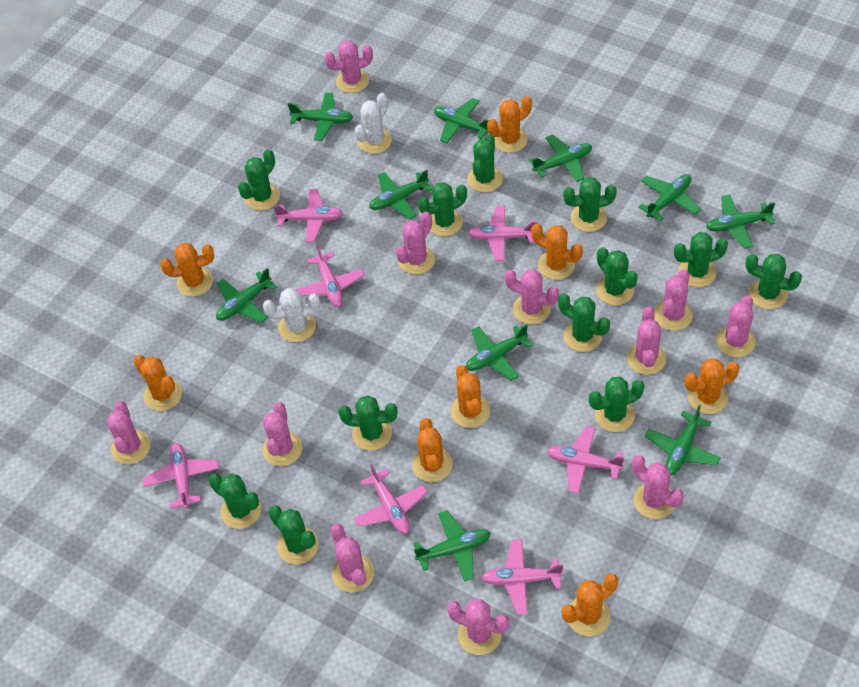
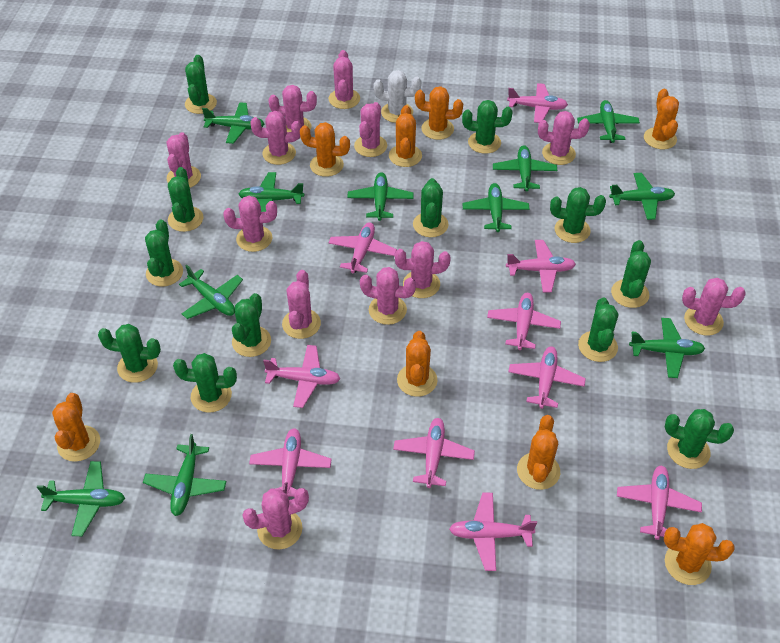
green plane: 10 -> 11
pink cactus: 11 -> 12
pink plane: 7 -> 10
white cactus: 2 -> 1

